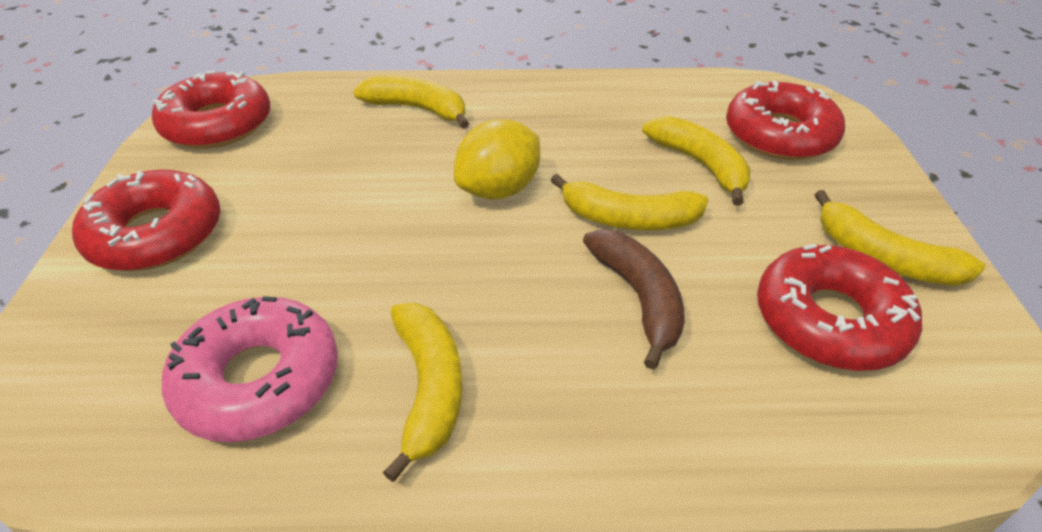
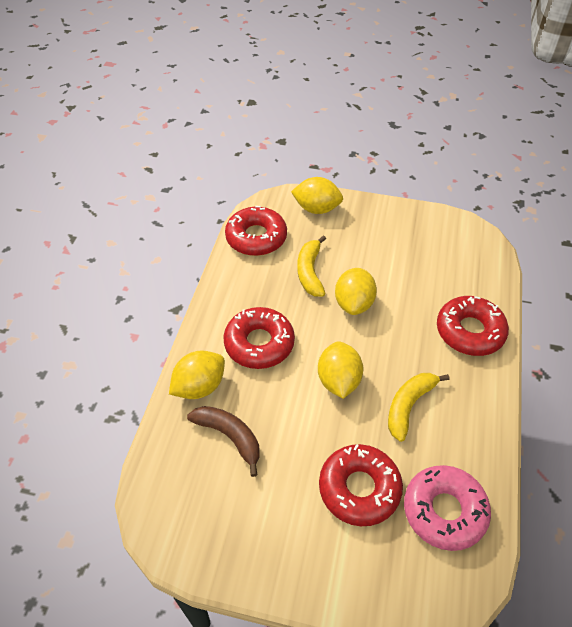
yellow banana: 5 -> 2
yellow lemon: 1 -> 4

